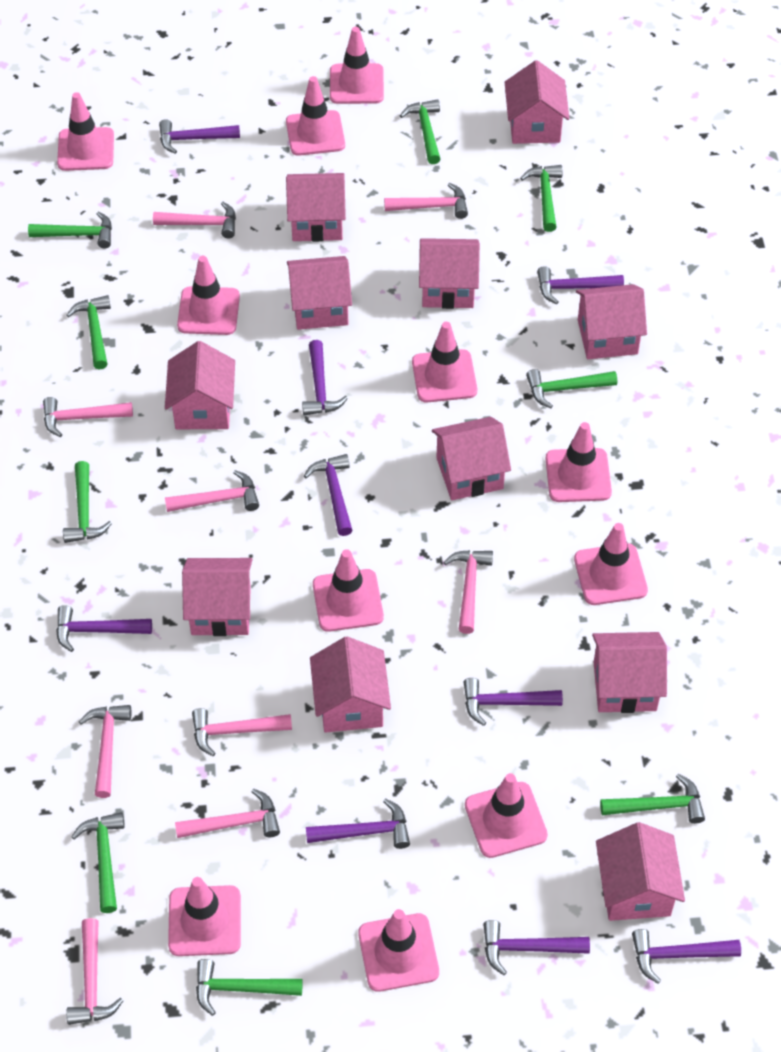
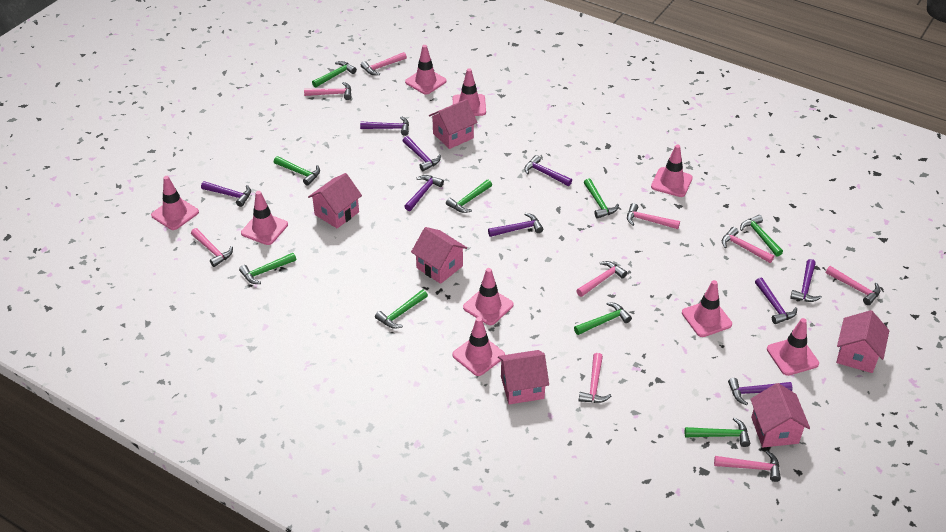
pink house: 11 -> 6
pink traffic cone: 11 -> 9

